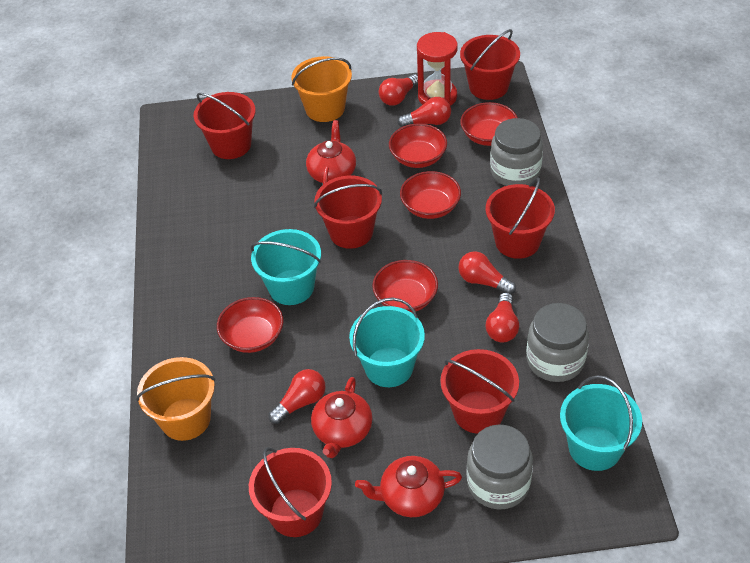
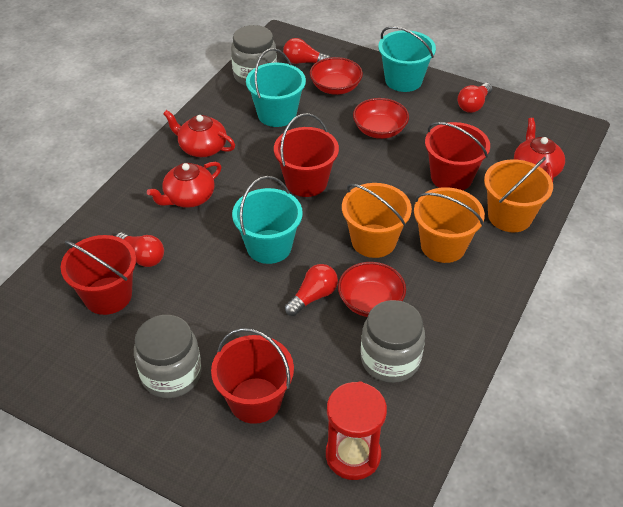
orange bucket: 2 -> 3
red bowl: 5 -> 3
red bucket: 6 -> 4
red light bulb: 5 -> 4

